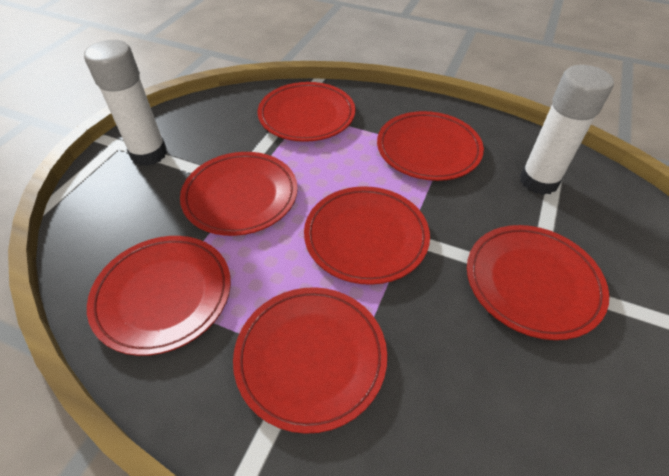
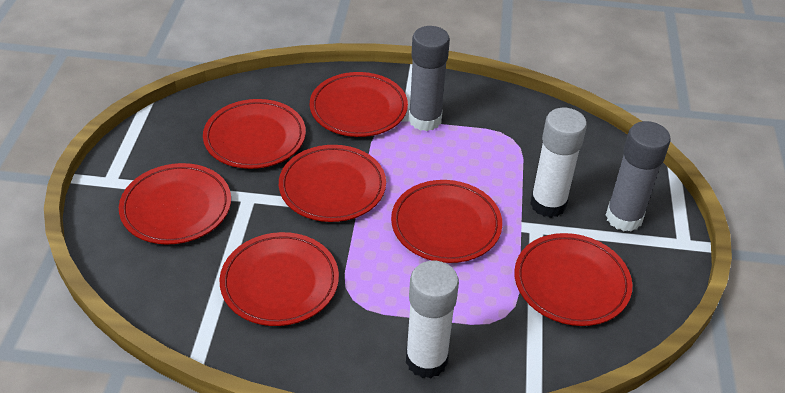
grey glue stick: 0 -> 2

